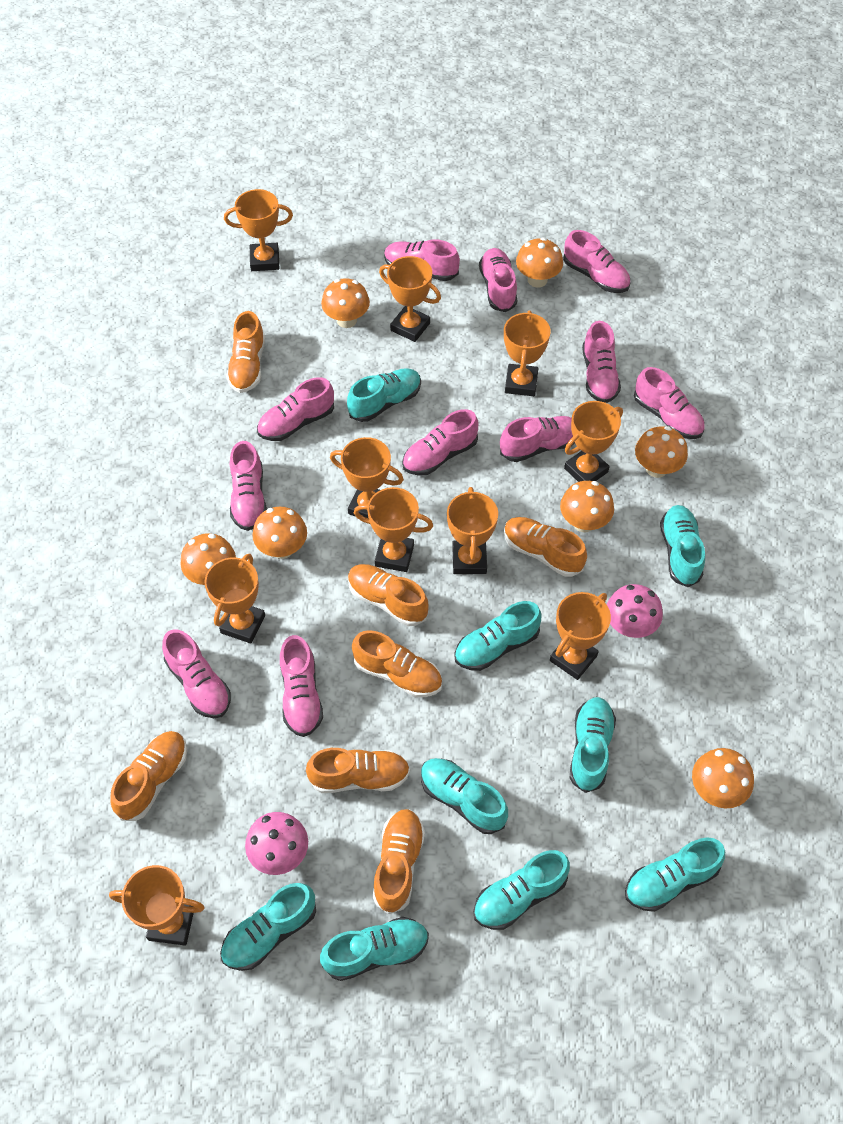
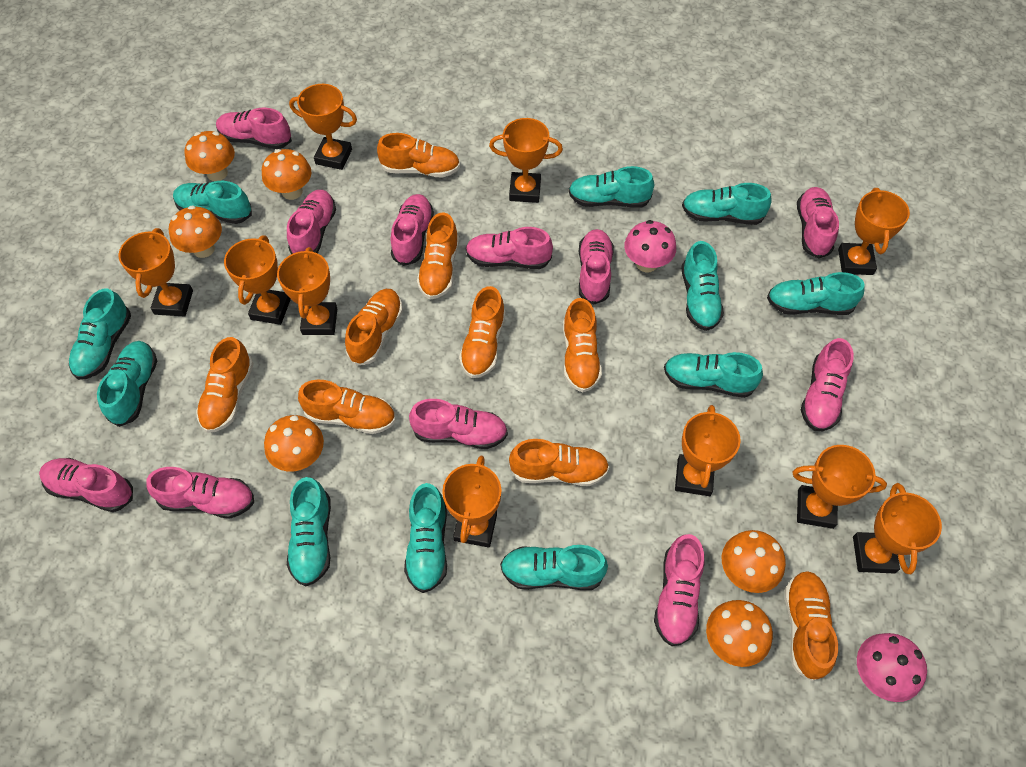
orange mushroom: 7 -> 6
orange shoe: 7 -> 9
turquoise shoe: 9 -> 11

